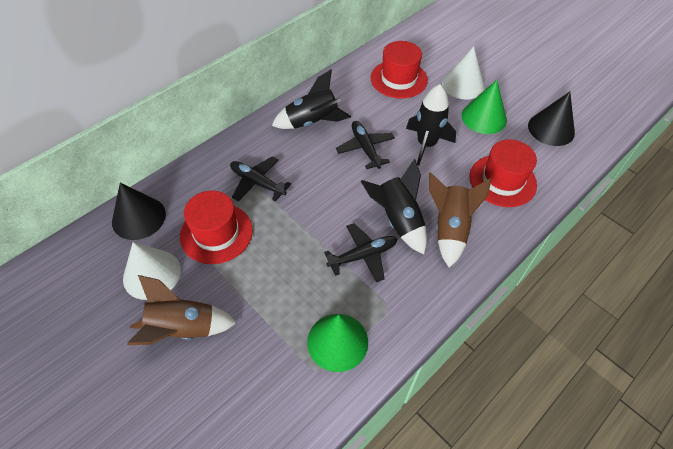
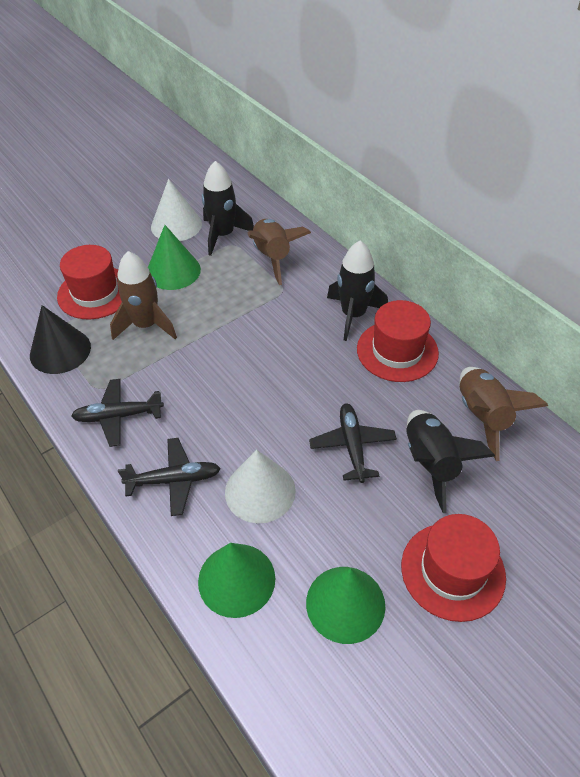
black cone: 2 -> 1
brown rocket: 2 -> 3
green cone: 2 -> 3

